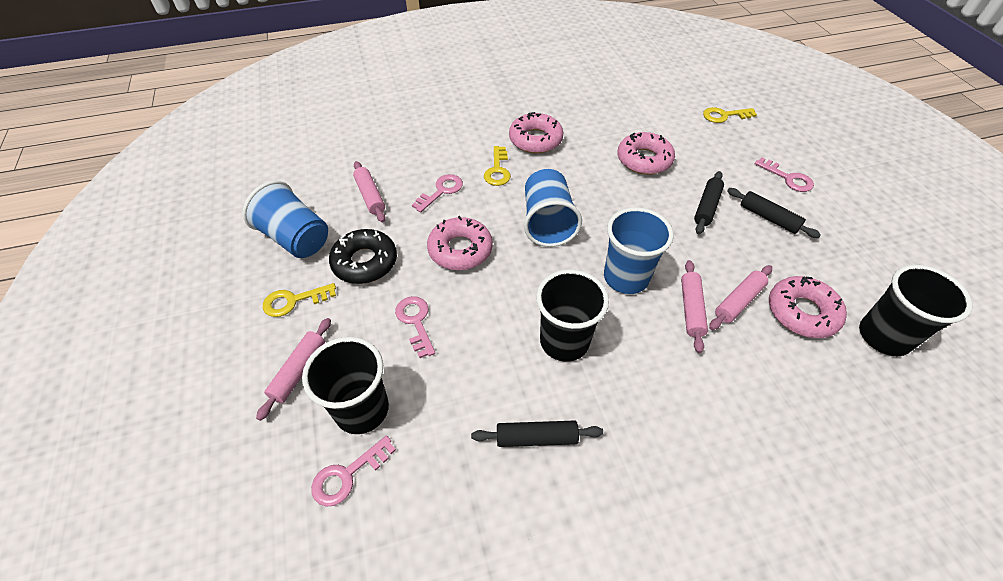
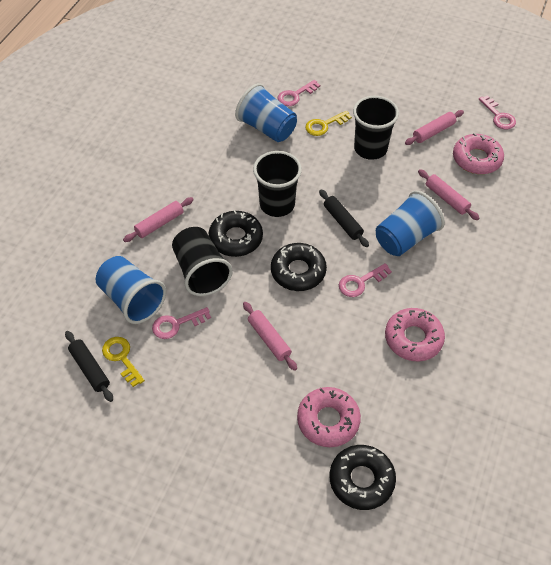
black donut: 1 -> 3
black rolling pin: 3 -> 2
pink donut: 4 -> 3
yellow key: 3 -> 2

